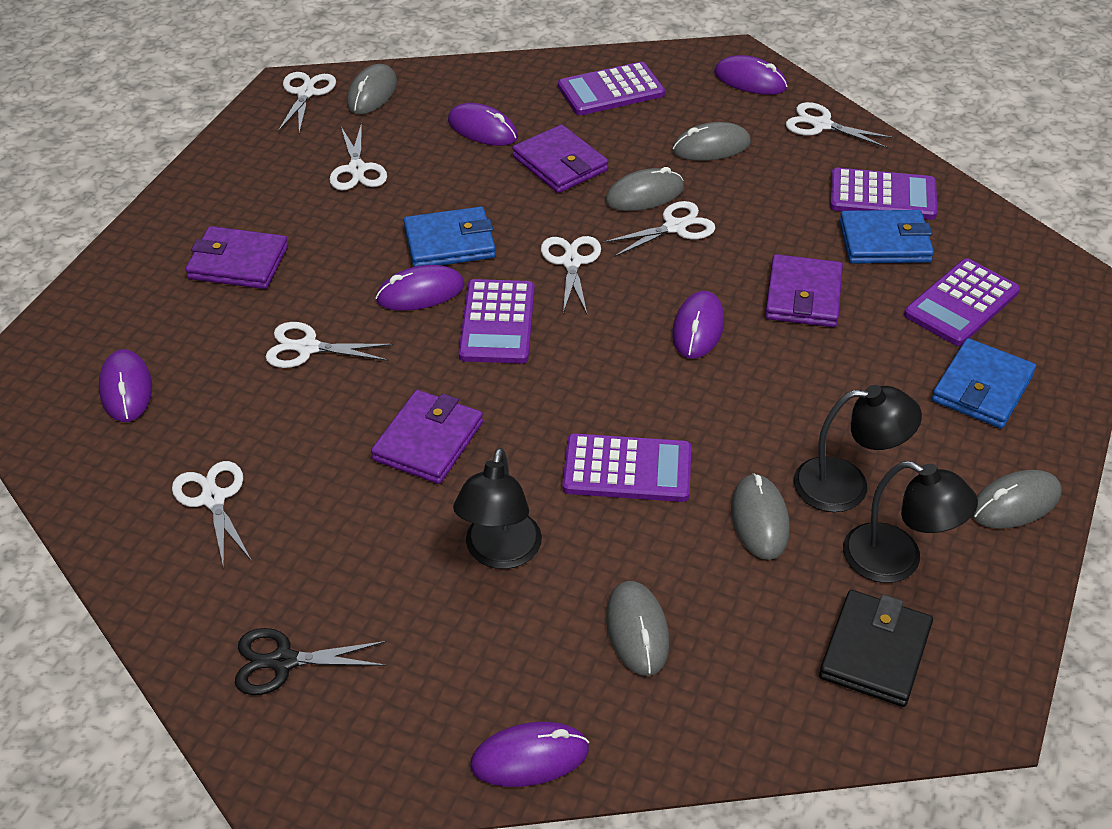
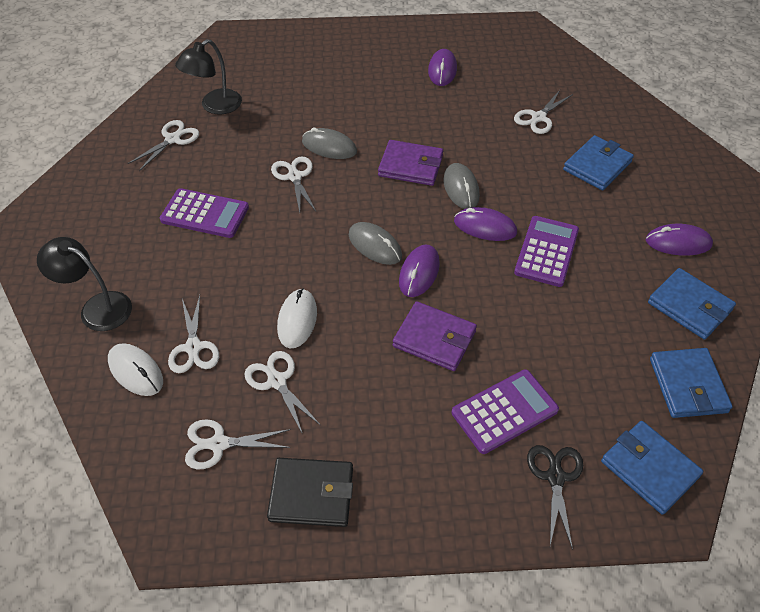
black lamp: 3 -> 2
blue wallet: 3 -> 4
grey mouse: 6 -> 3
purple calculator: 5 -> 3
purple mouse: 6 -> 4
purple wallet: 4 -> 2
white mouse: 0 -> 2
white scissors: 7 -> 6

